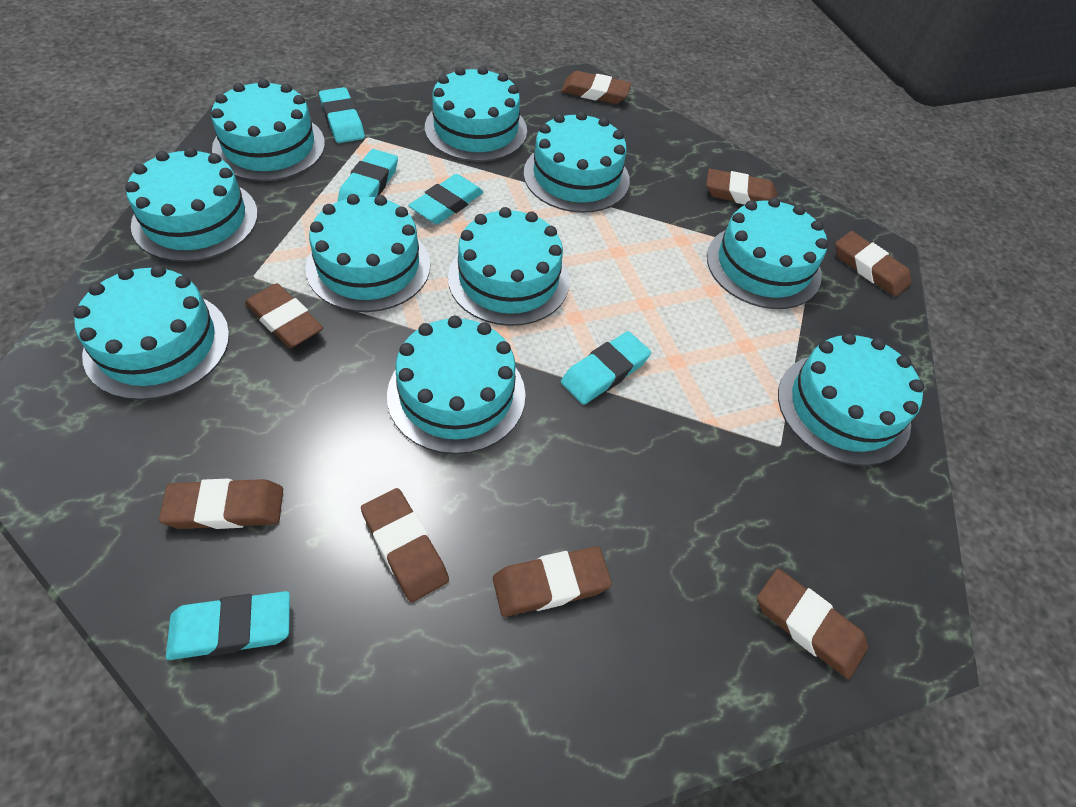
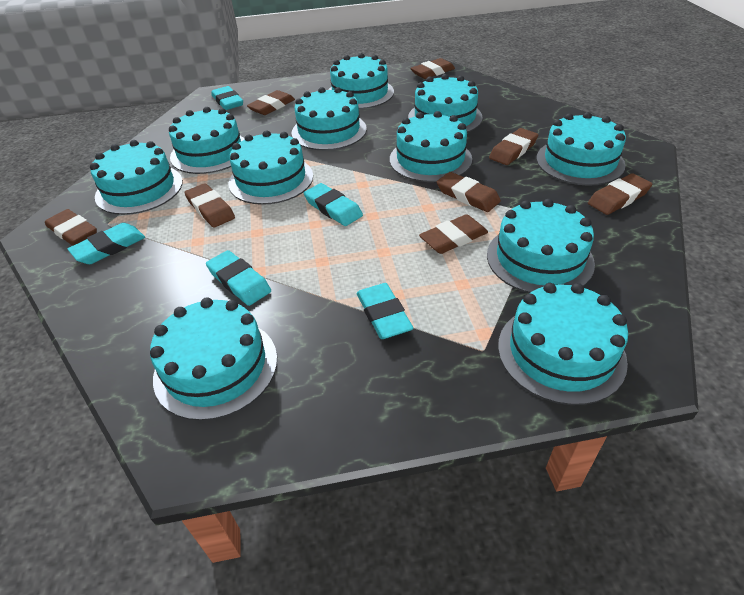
turquoise cake: 10 -> 11

